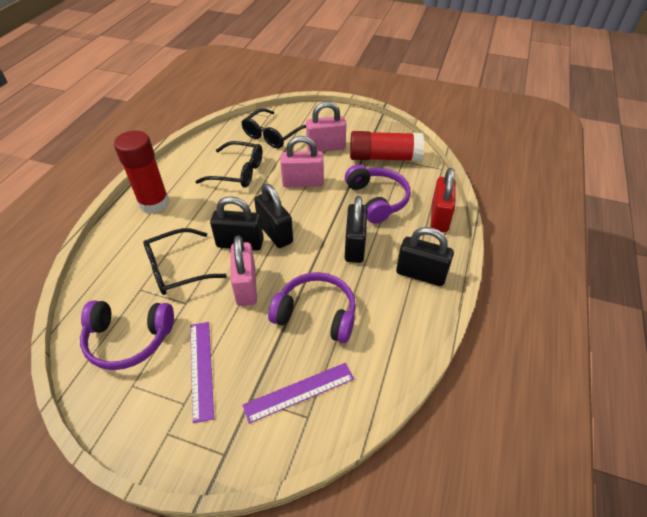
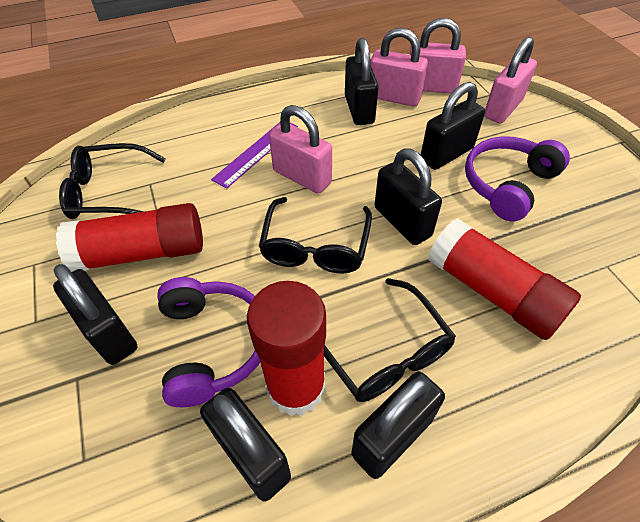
black padlock: 4 -> 6
pink padlock: 3 -> 4
purple headphones: 3 -> 2
purple ruler: 2 -> 1
red glue stick: 2 -> 3
red padlock: 1 -> 0

